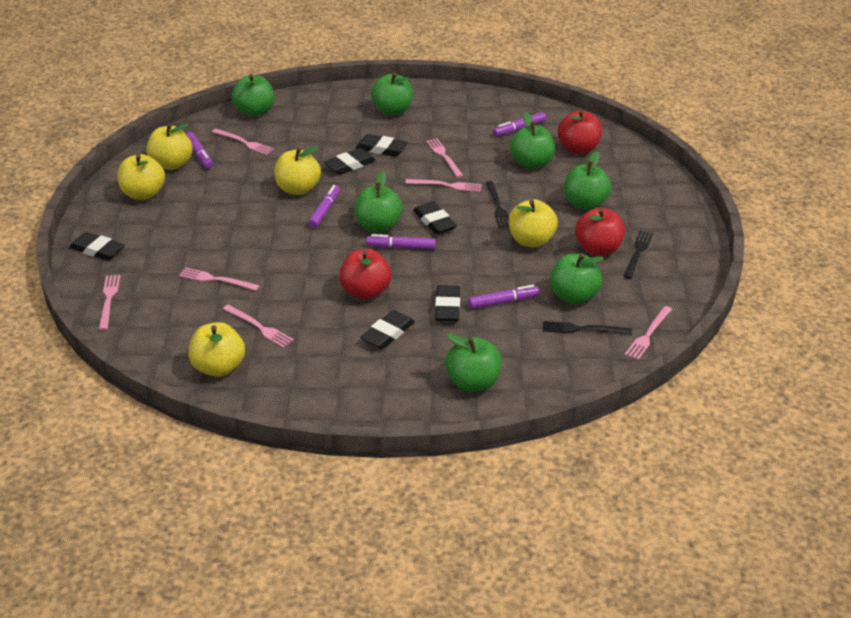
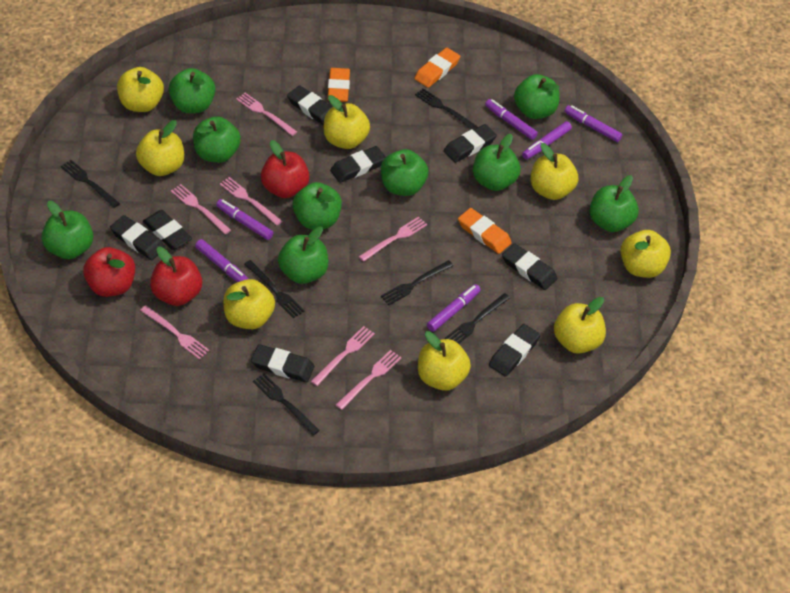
black eraser: 6 -> 8
black fork: 3 -> 6
green apple: 7 -> 9
orange eraser: 0 -> 3
purple marker: 5 -> 6
yellow apple: 5 -> 8

